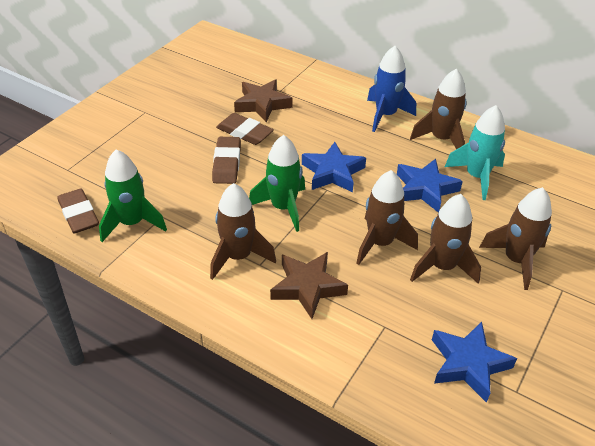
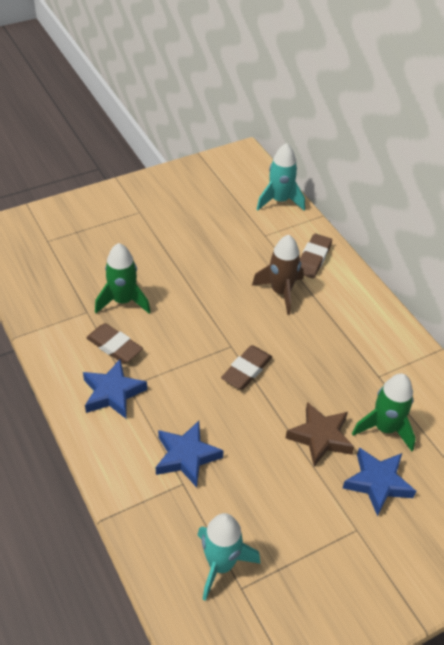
blue rocket: 1 -> 0
brown rocket: 5 -> 1
brown star: 2 -> 1
turquoise rocket: 1 -> 2

